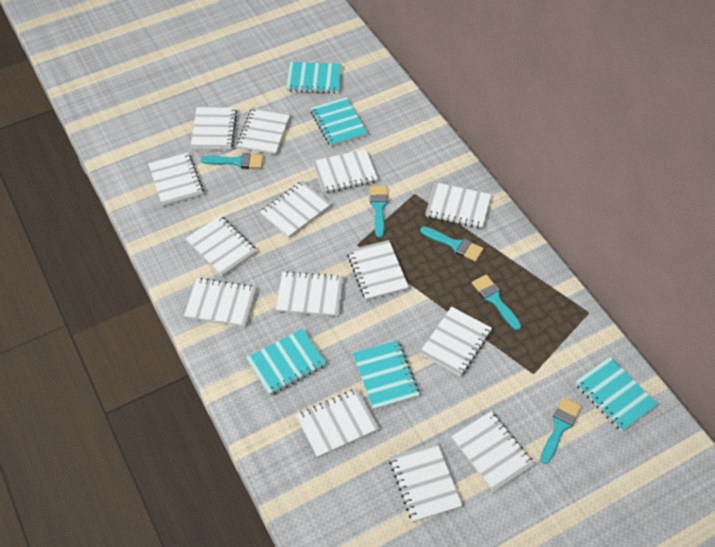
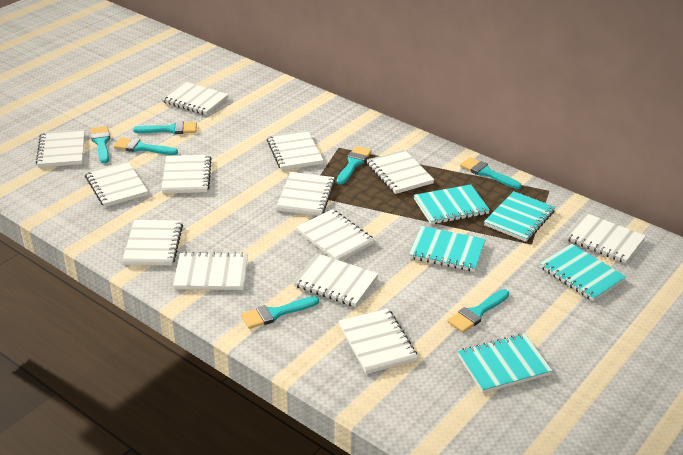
turquoise brush: 5 -> 7
white notebook: 14 -> 13

